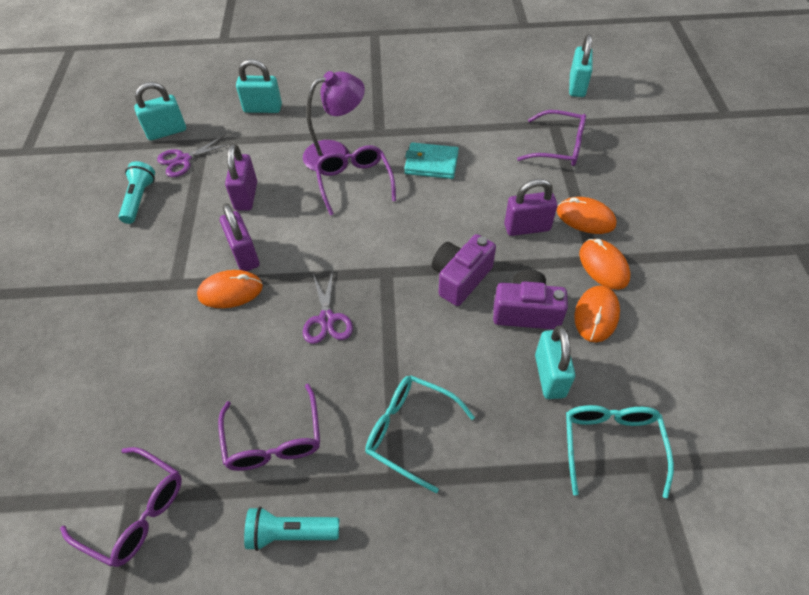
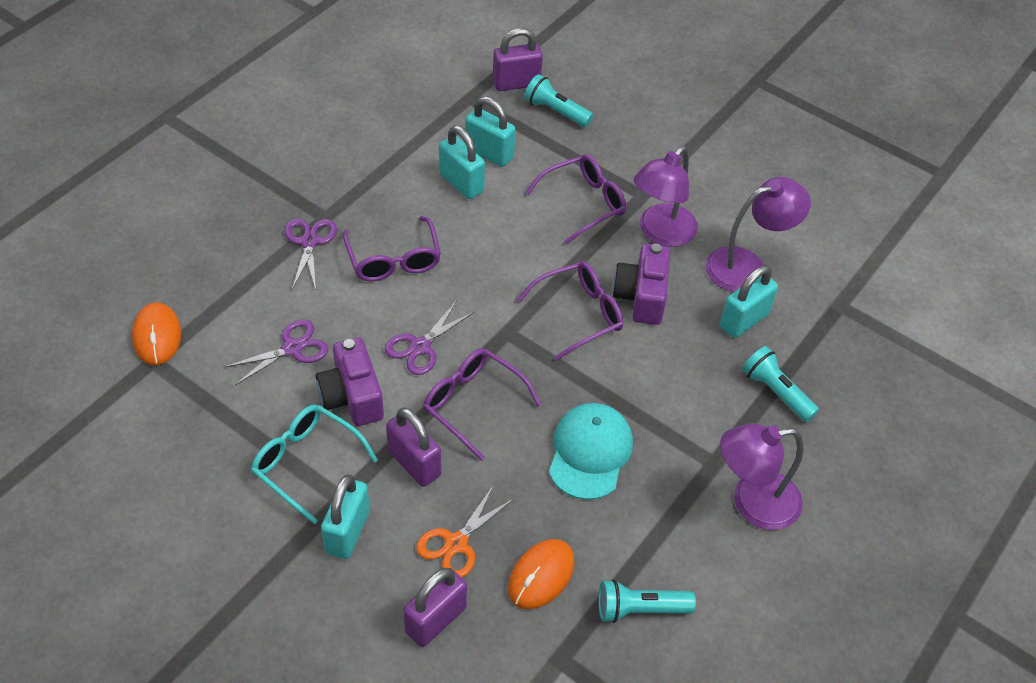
orange mouse: 4 -> 2
orange scissors: 0 -> 1
purple lamp: 1 -> 3
purple scissors: 2 -> 3
turquoise cap: 0 -> 1
turquoise flashlight: 2 -> 3
turquoise glasses: 2 -> 1
turquoise wallet: 1 -> 0

